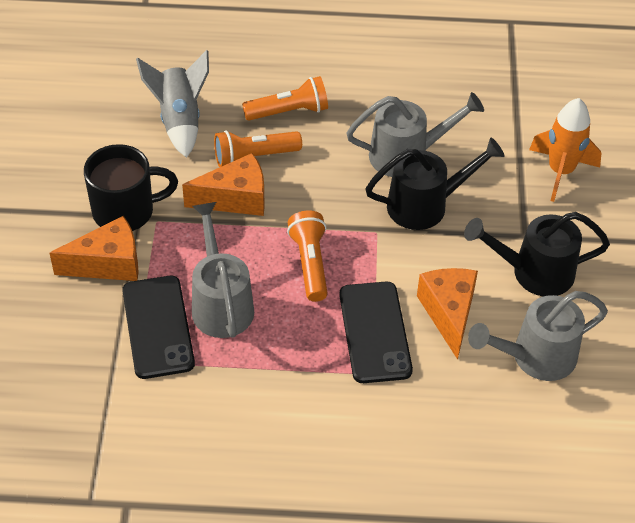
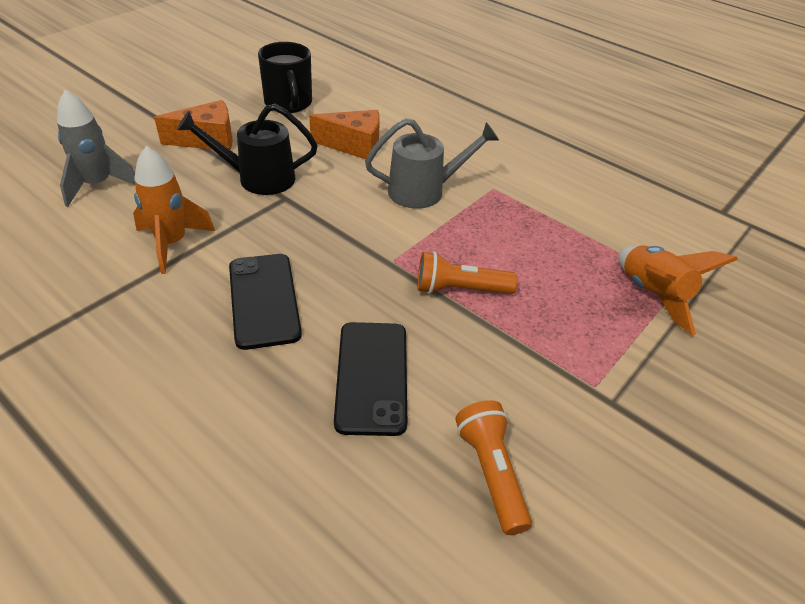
black watering can: 2 -> 1
grey watering can: 3 -> 1
orange cheese: 3 -> 2
orange flashlight: 3 -> 2
orange rocket: 1 -> 2

